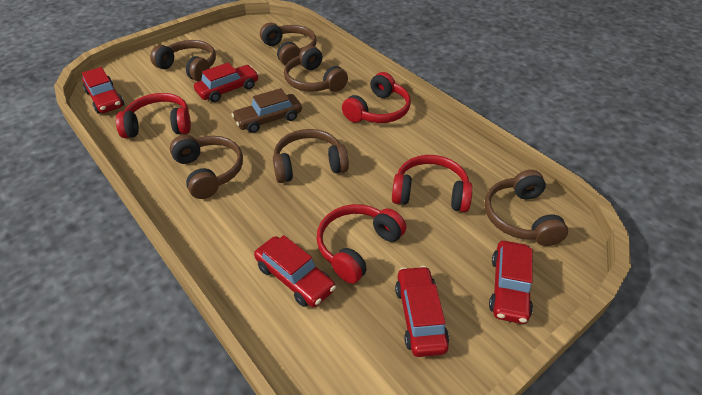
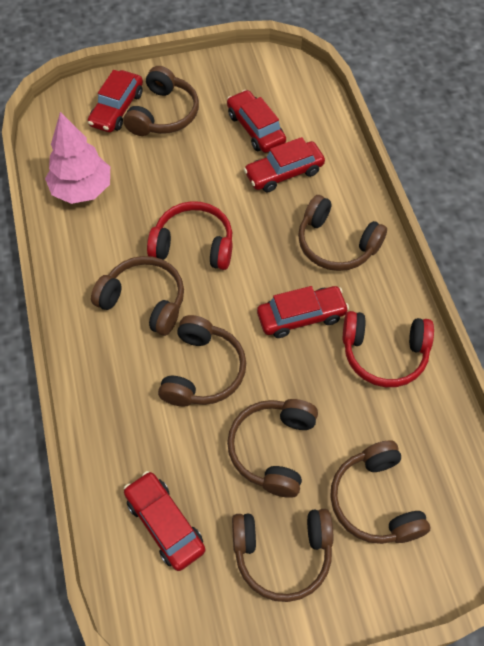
brown car: 1 -> 0
brown headphones: 6 -> 7
pink tree: 0 -> 1
red headphones: 4 -> 2

